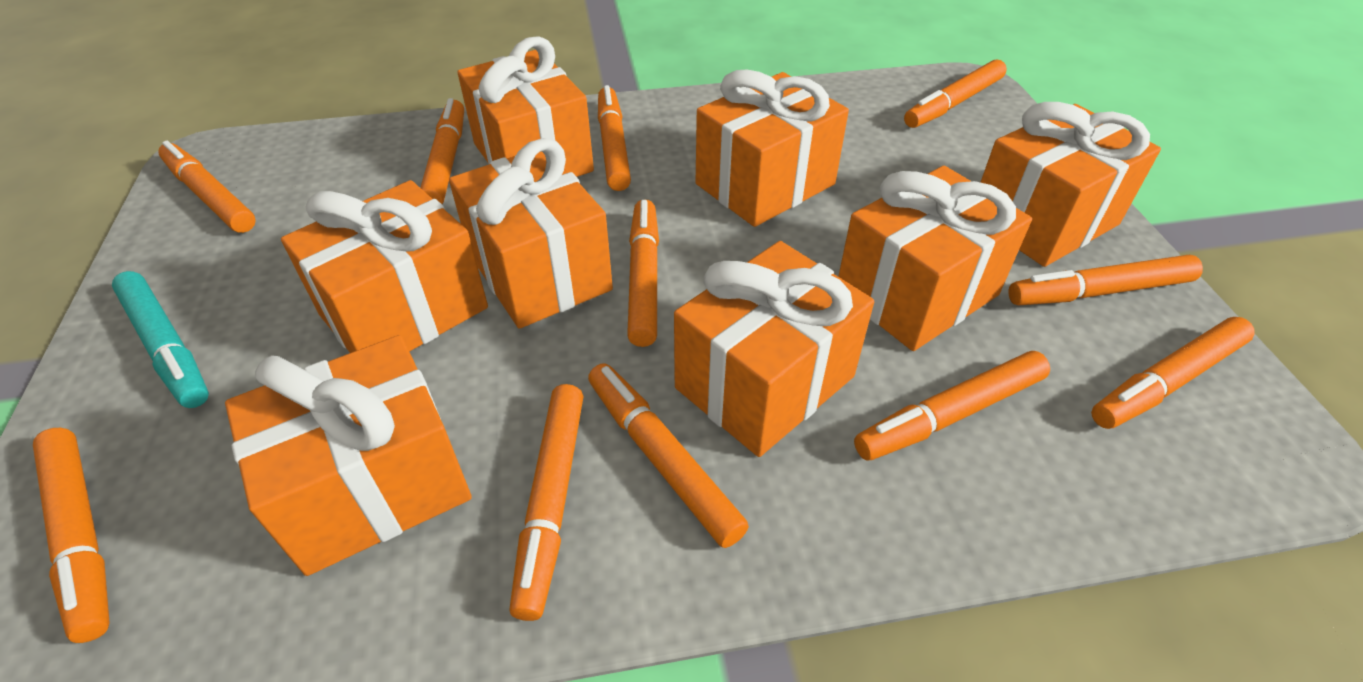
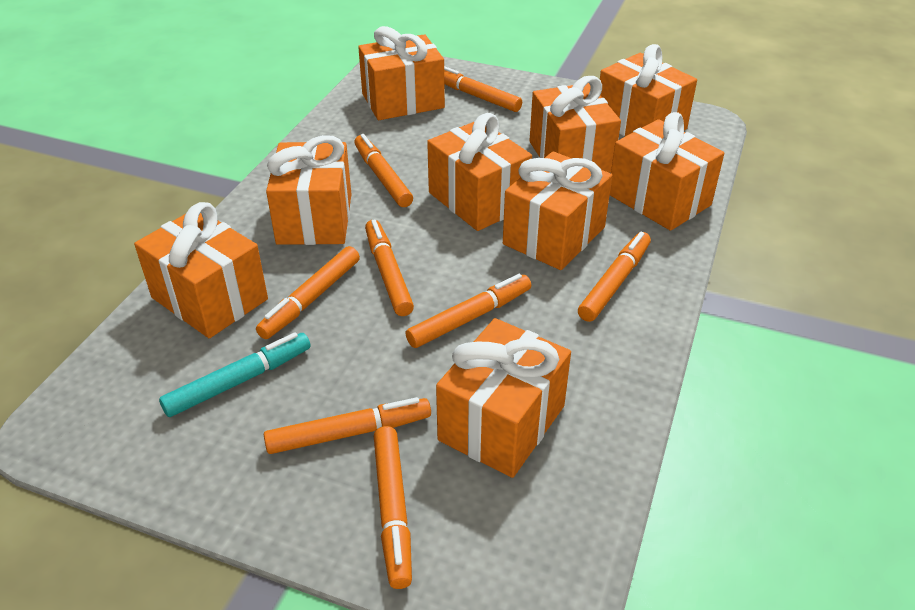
orange gift: 8 -> 9
orange marker: 11 -> 8

